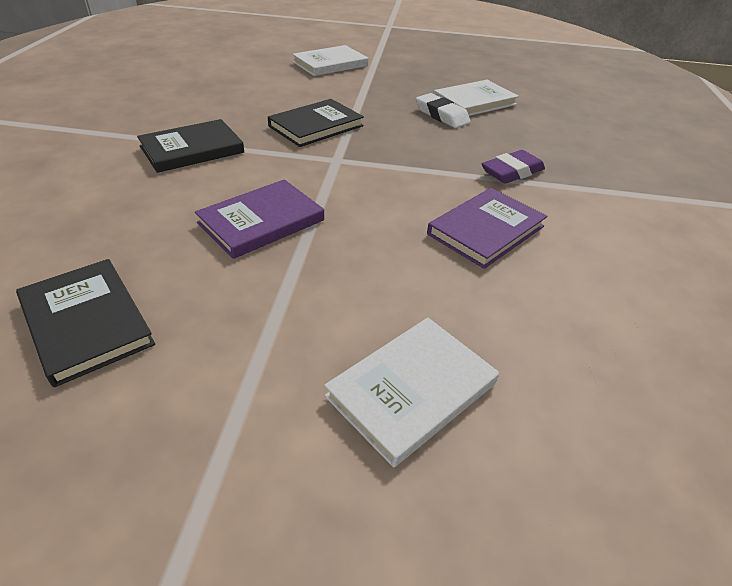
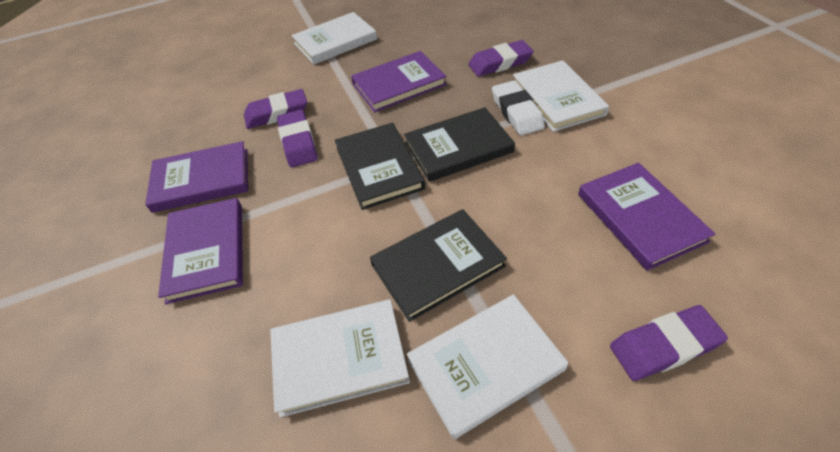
purple book: 2 -> 4
purple eraser: 1 -> 4
white book: 3 -> 4

